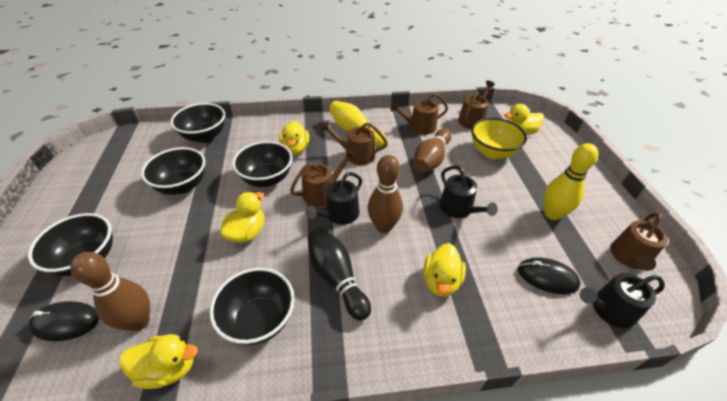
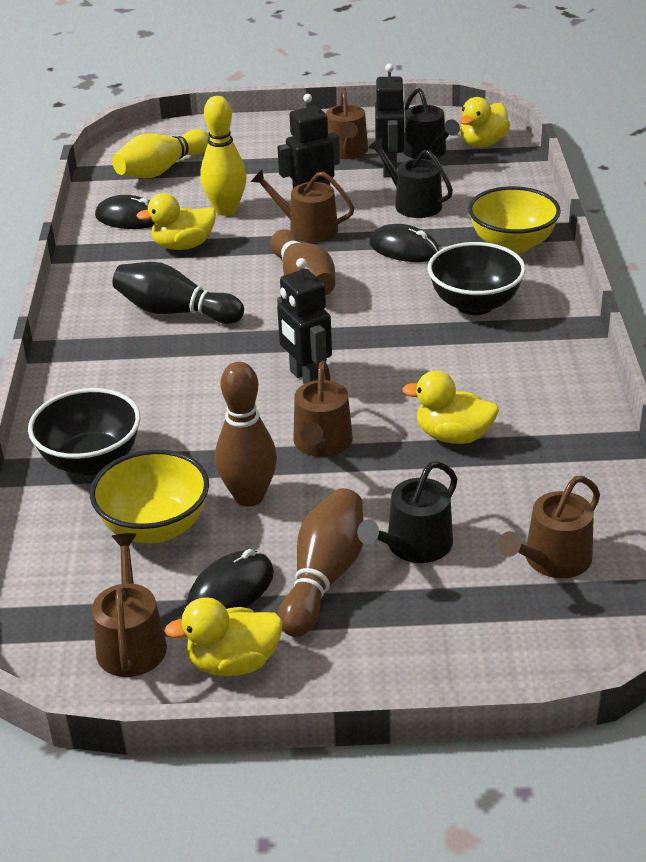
black bowl: 5 -> 2
black mouse: 2 -> 3
black robot: 0 -> 3
yellow bowl: 1 -> 2
yellow duck: 5 -> 4

